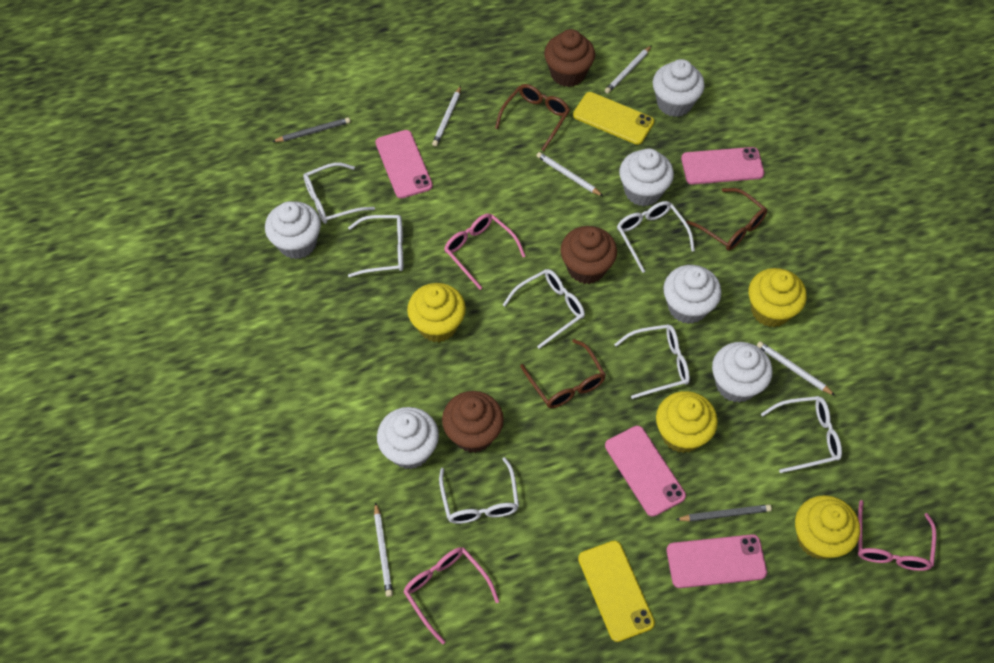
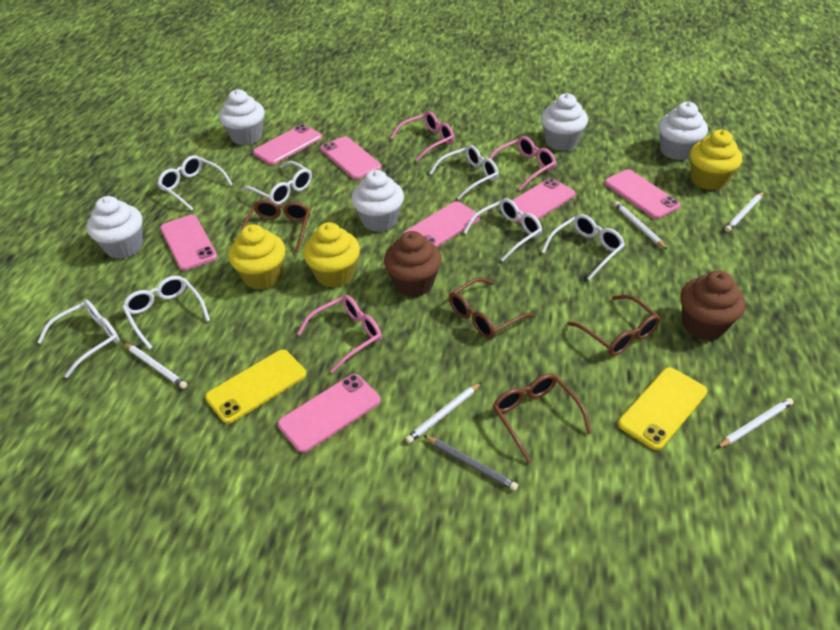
brown cupcake: 3 -> 2
brown glasses: 3 -> 4
grey pencil: 2 -> 1
pink phone: 4 -> 7
white cupcake: 6 -> 5
yellow cupcake: 4 -> 3

